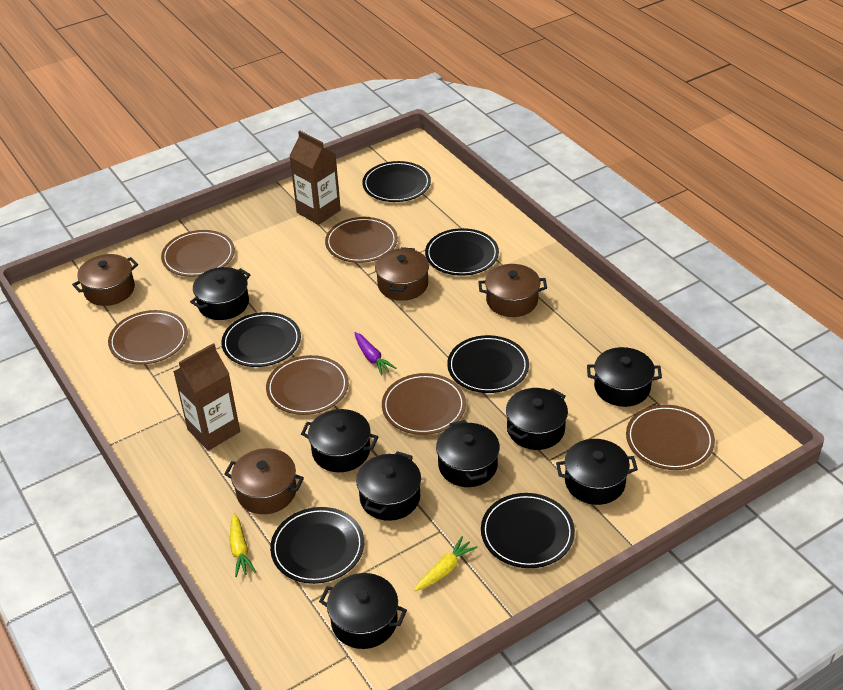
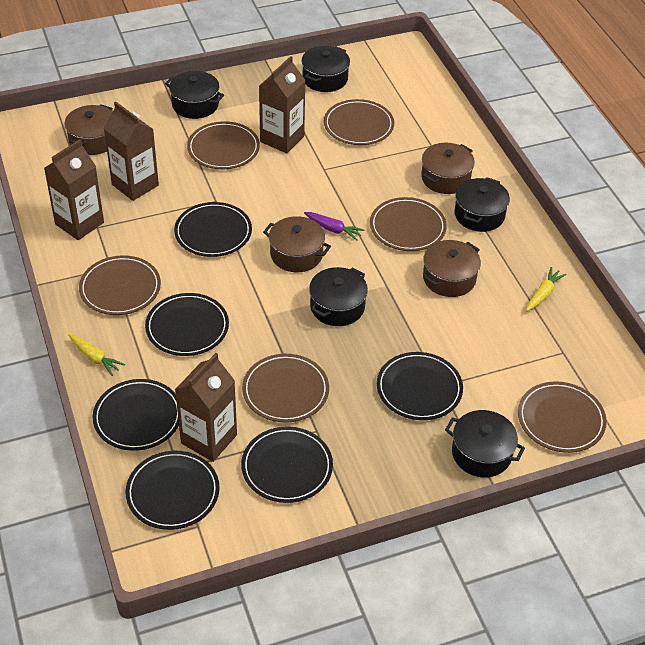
black pot: 8 -> 5
brown carton: 2 -> 4

